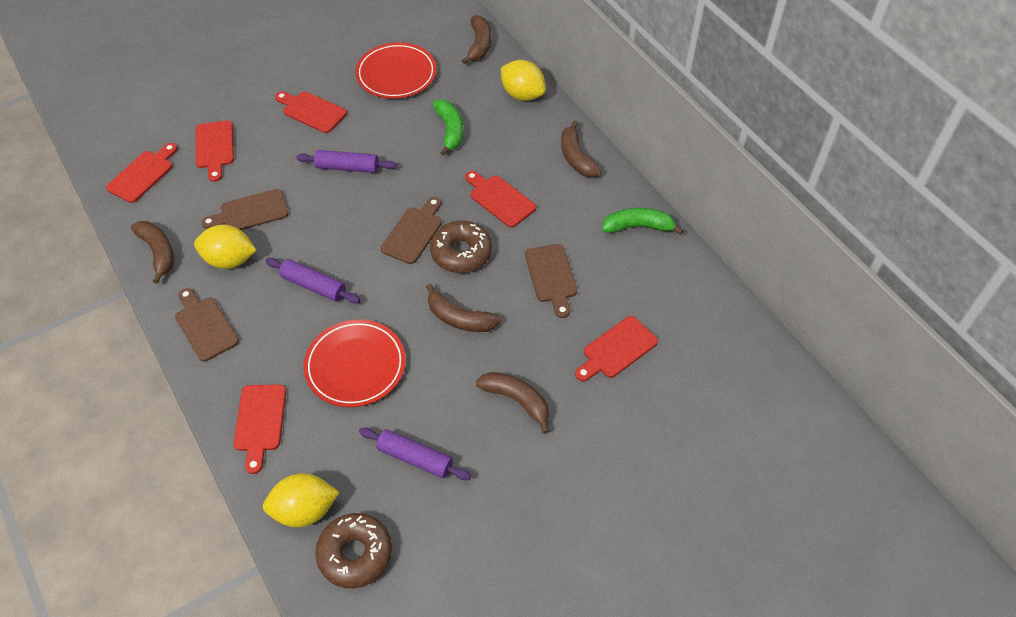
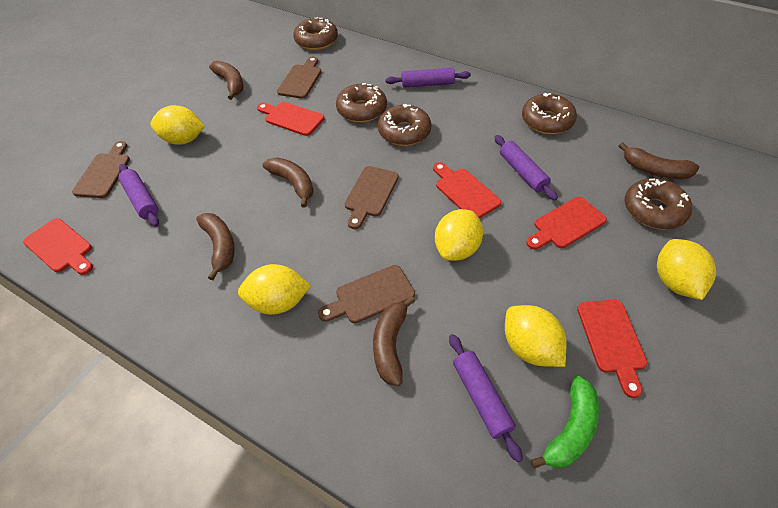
brown donut: 2 -> 5
green banana: 2 -> 1
purple rolling pin: 3 -> 4
red cutting board: 6 -> 5
red plate: 2 -> 0
yellow lemon: 3 -> 5

